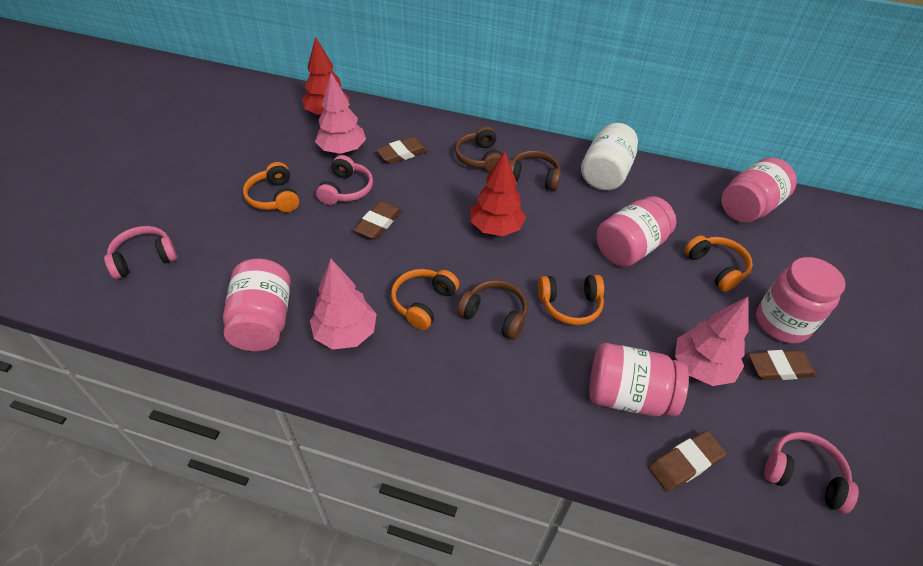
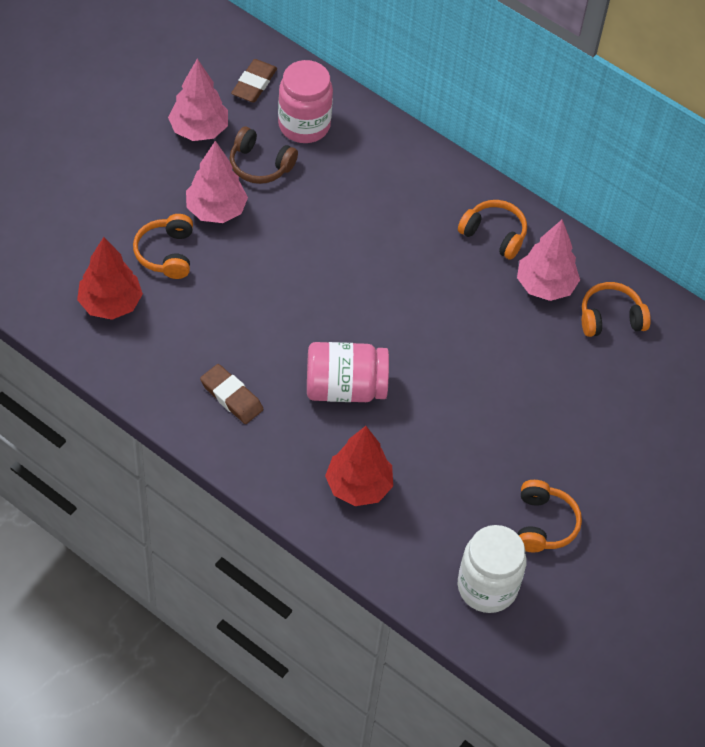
brown eraser: 4 -> 2
brown headphones: 3 -> 1
pink headphones: 3 -> 0
pink jar: 5 -> 2

